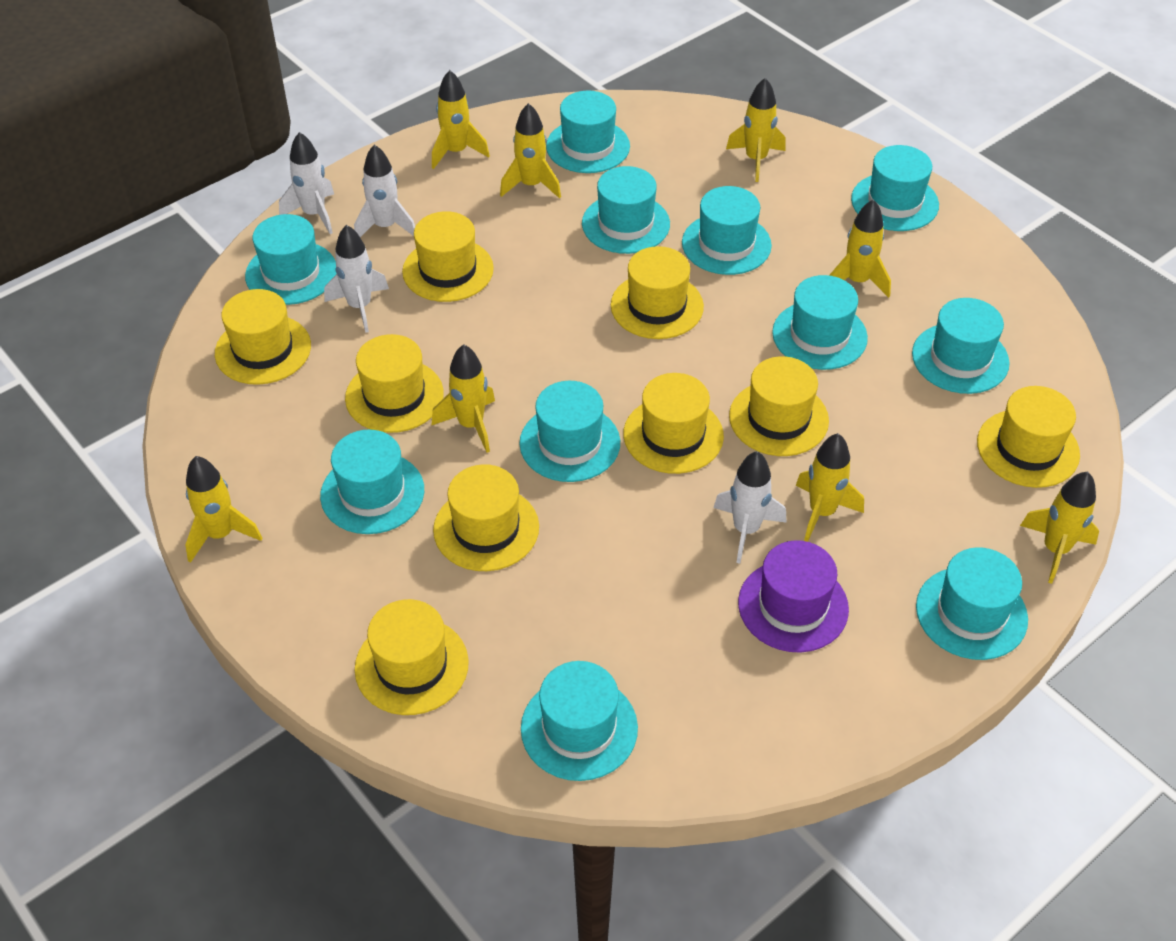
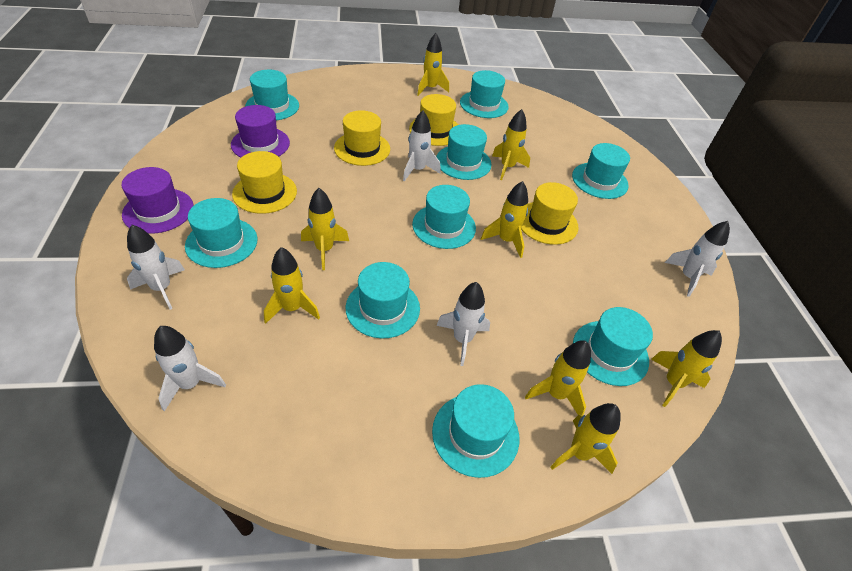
purple hat: 1 -> 2
turquoise hat: 11 -> 9
white rocket: 4 -> 5
yellow hat: 9 -> 4

